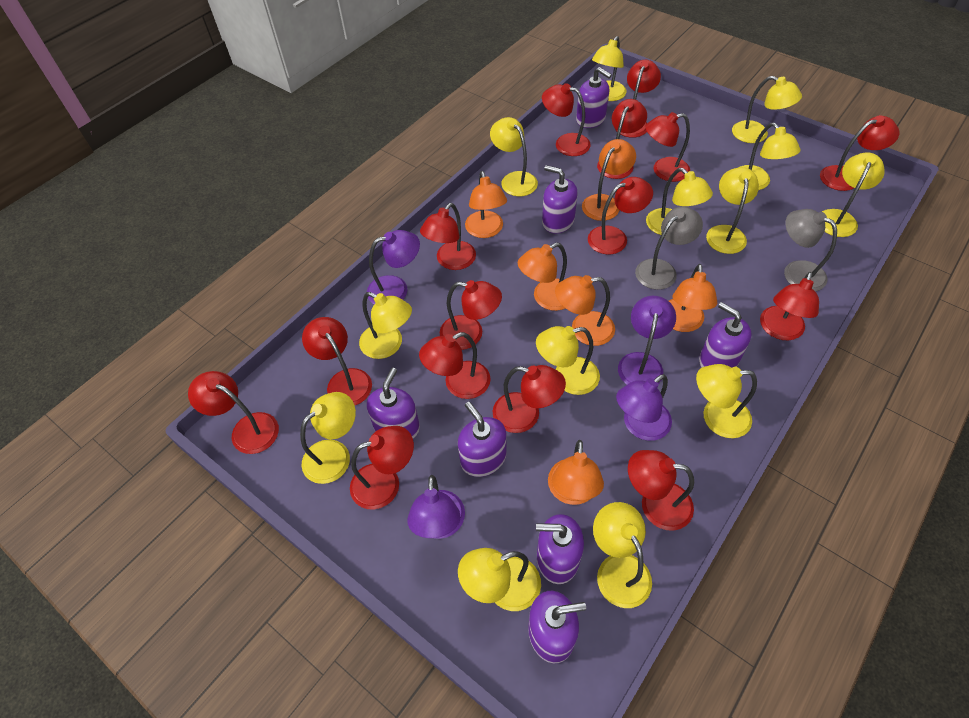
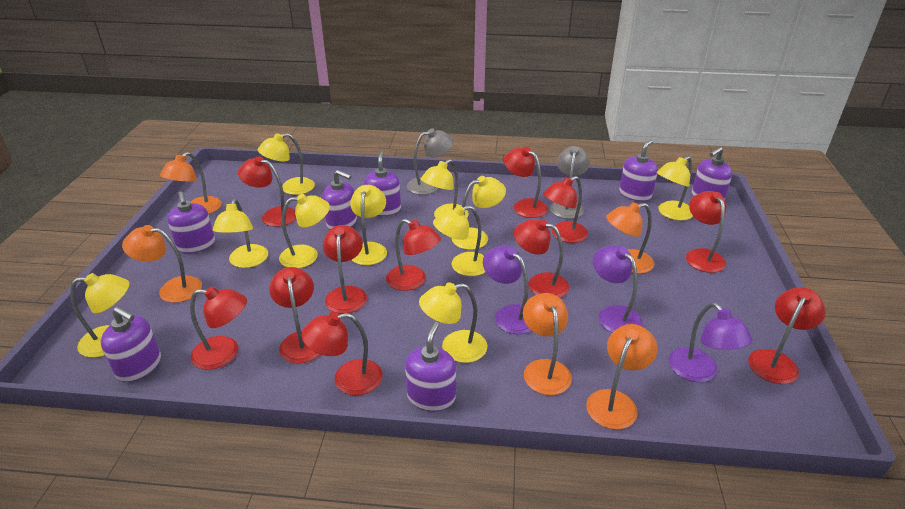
orange lamp: 6 -> 5
purple lamp: 4 -> 3
red lamp: 15 -> 11
yellow lamp: 13 -> 10

